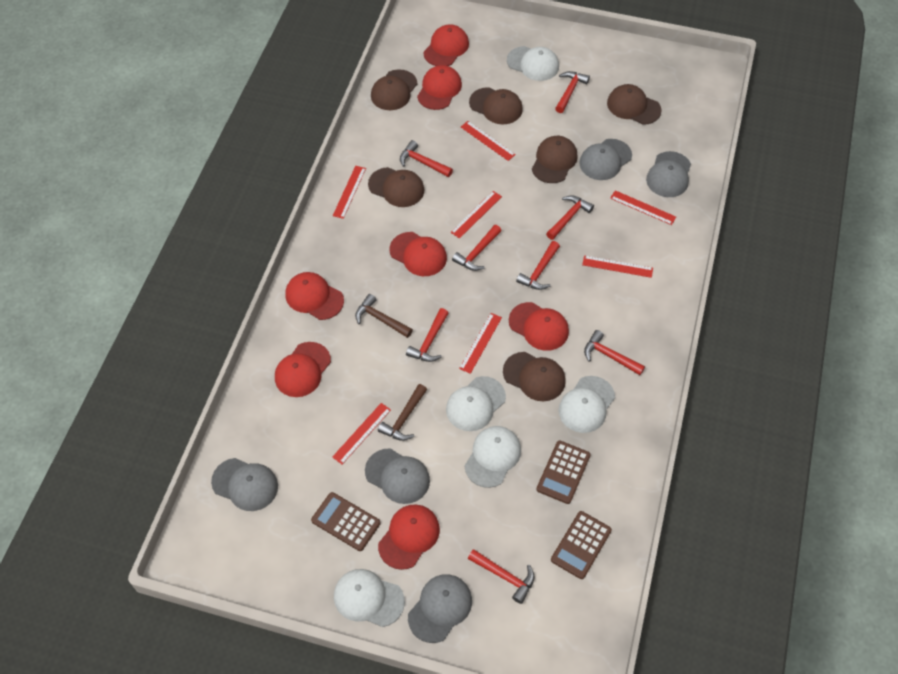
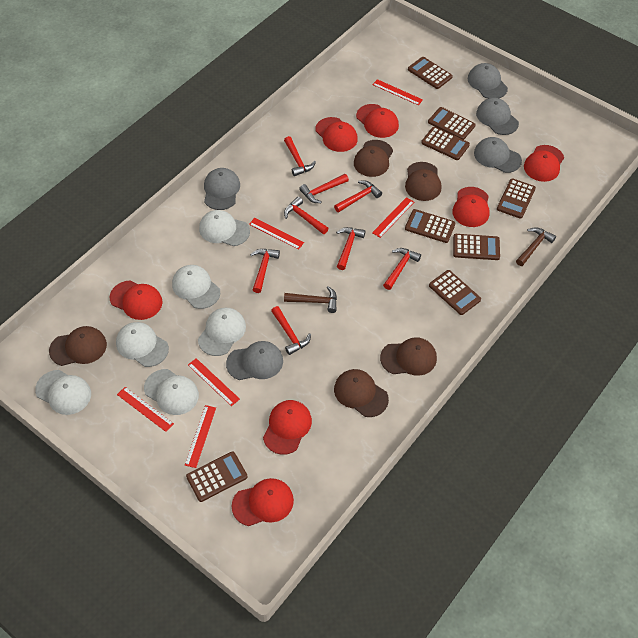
brown calculator: 3 -> 8
brown cap: 6 -> 5
red ruler: 7 -> 6
white cap: 5 -> 6

